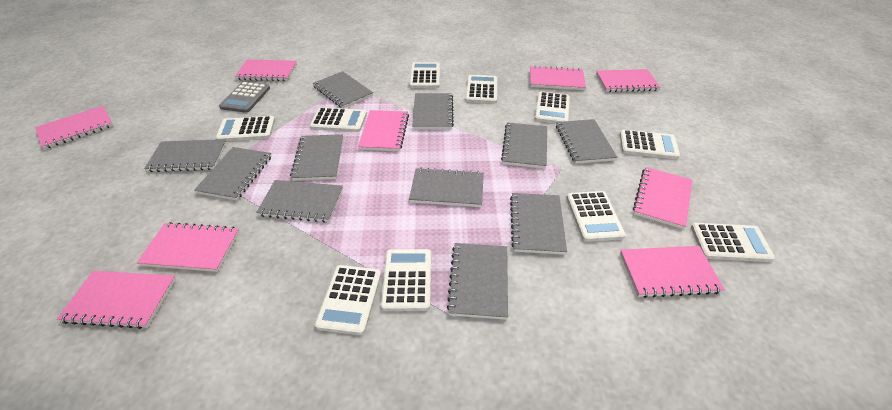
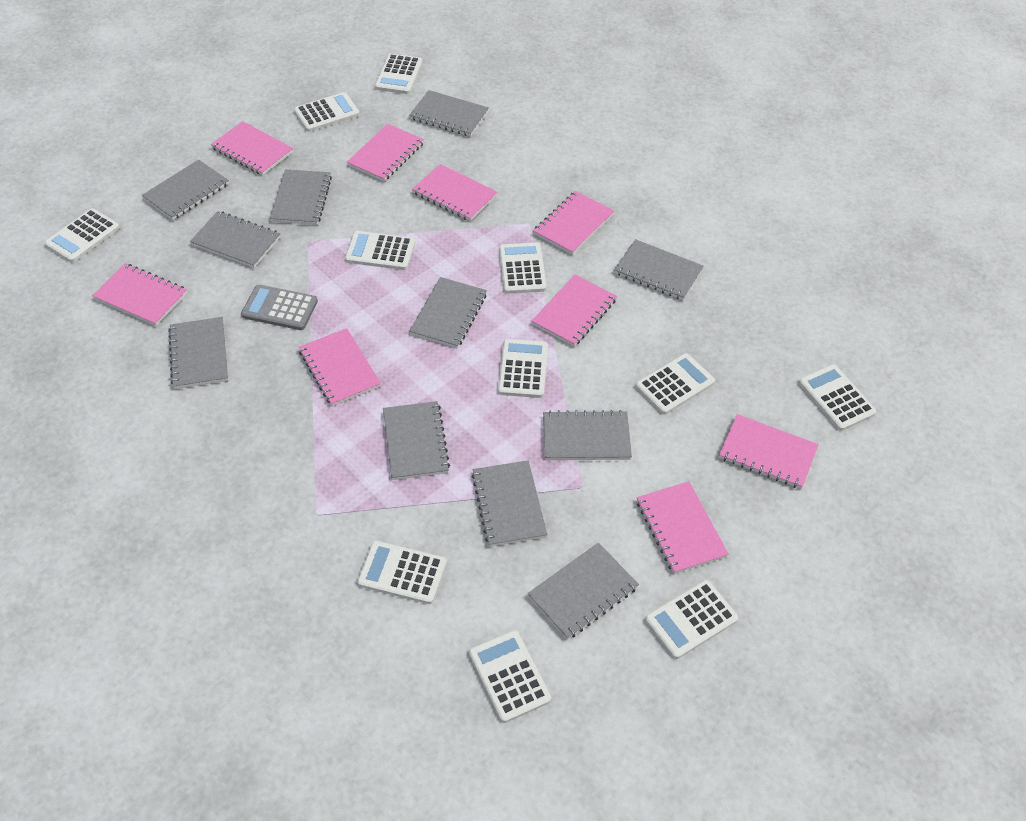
white calculator: 10 -> 11

